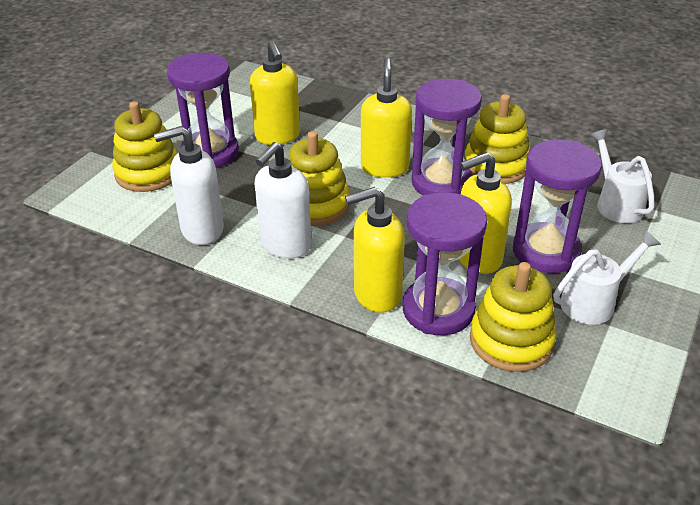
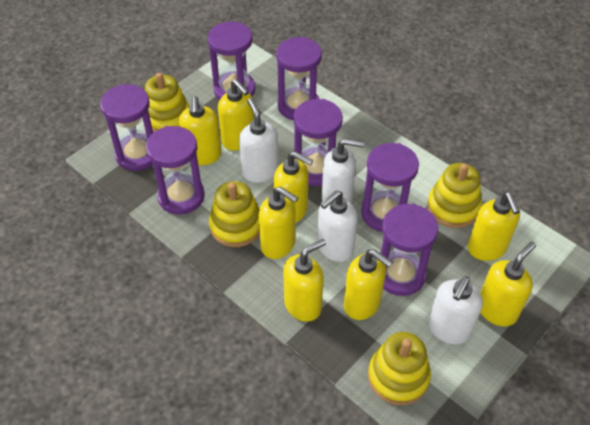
purple hourglass: 4 -> 7
white soap dispenser: 2 -> 4
white watering can: 2 -> 0
yellow soap dispenser: 4 -> 8

